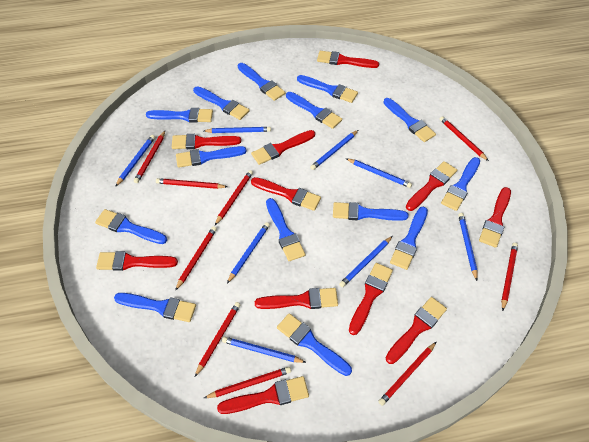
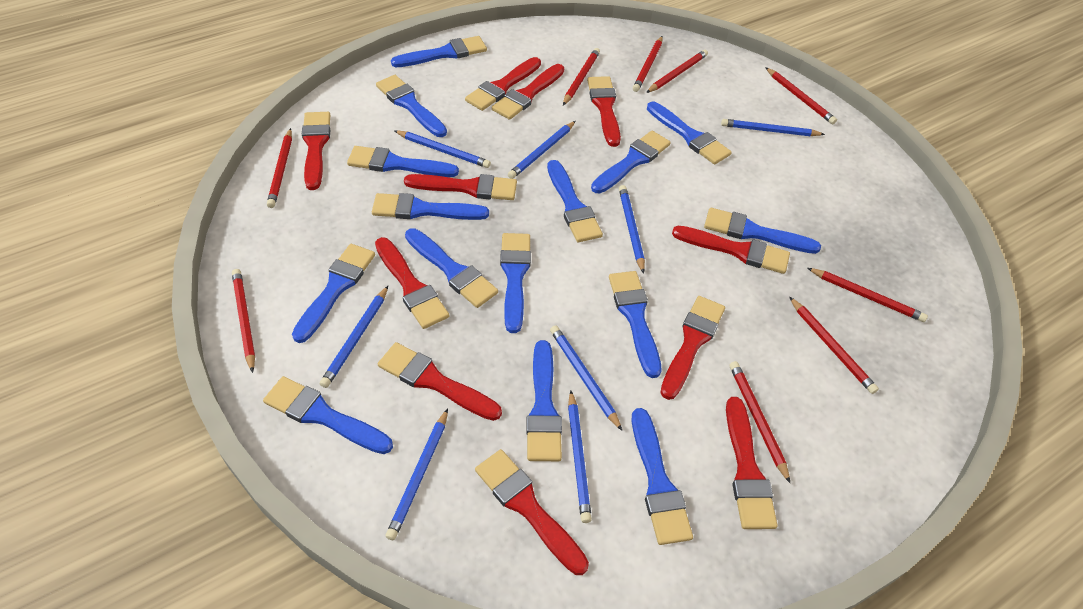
blue brush: 14 -> 15

